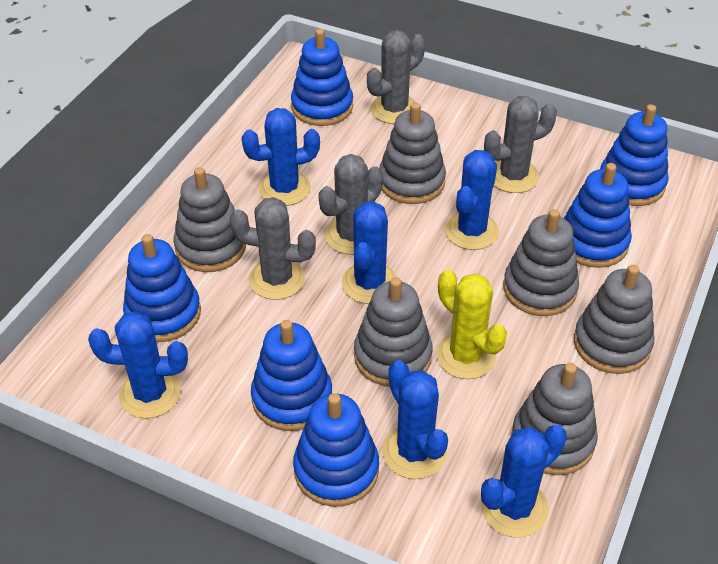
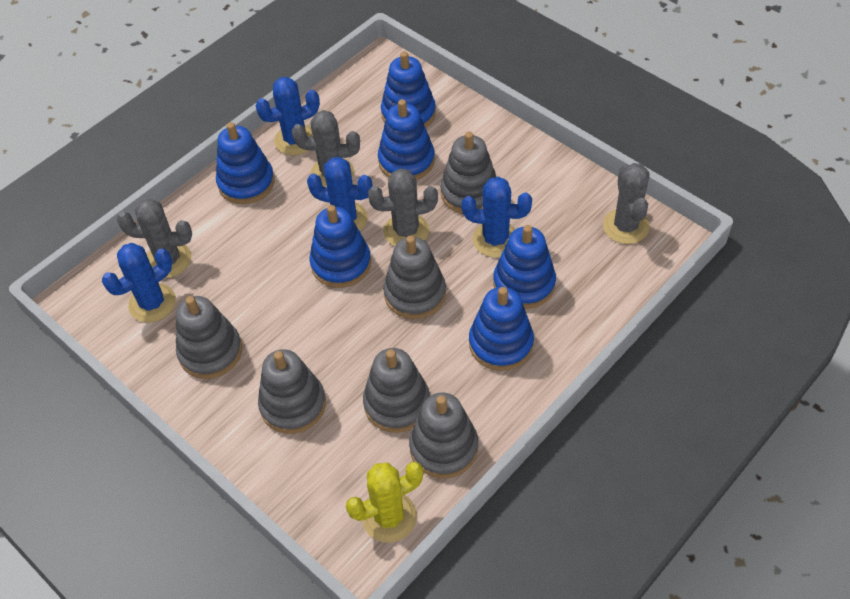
blue cactus: 6 -> 4

